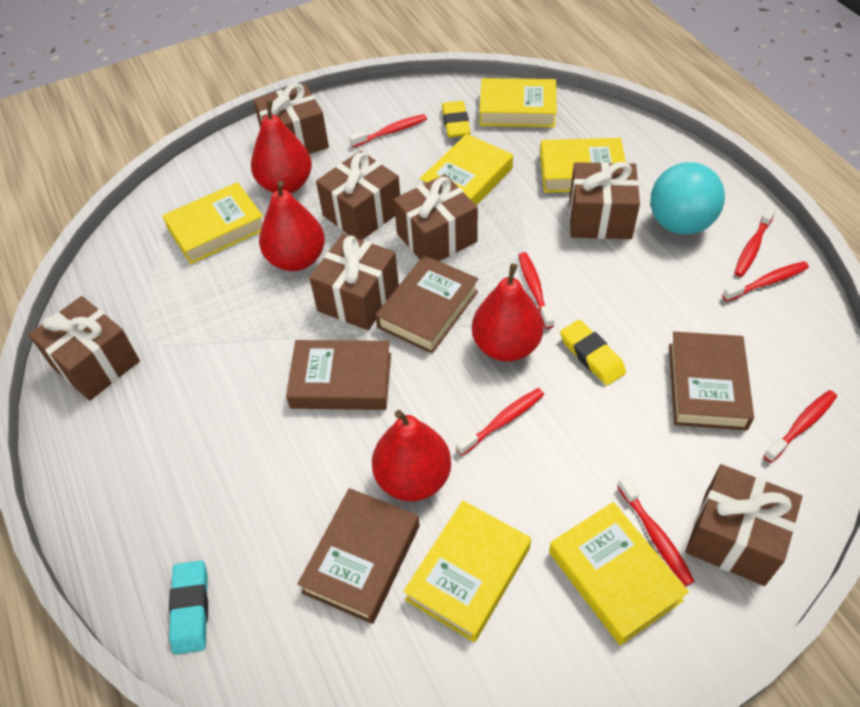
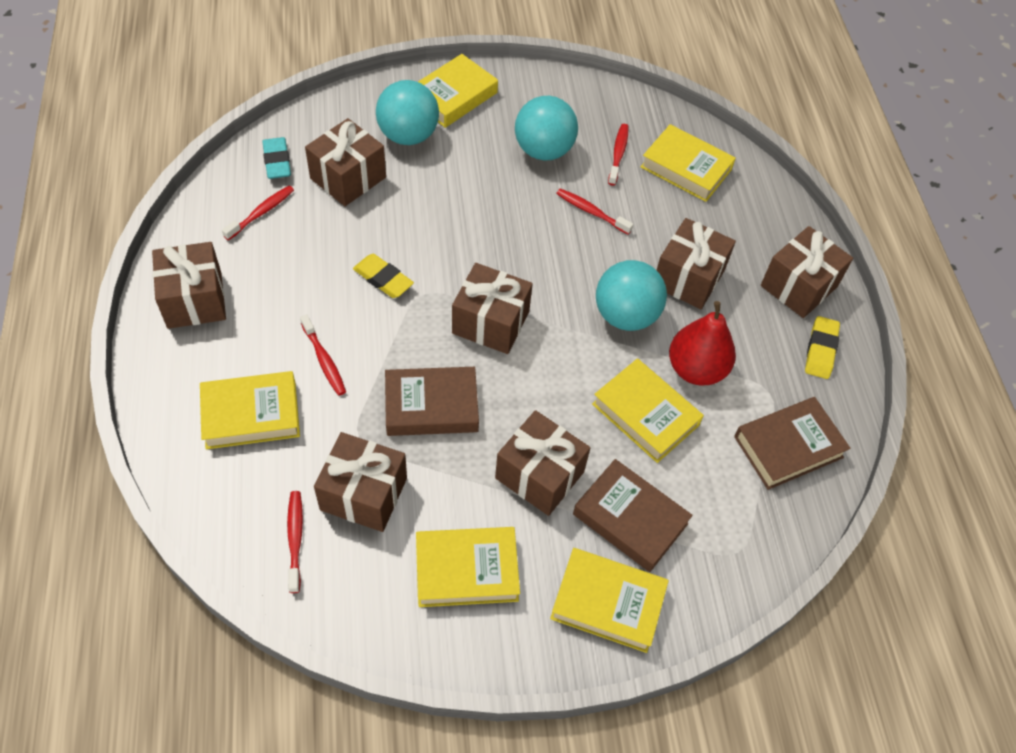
brown book: 4 -> 3
red pear: 4 -> 1
red toothbrush: 7 -> 5
turquoise ball: 1 -> 3

